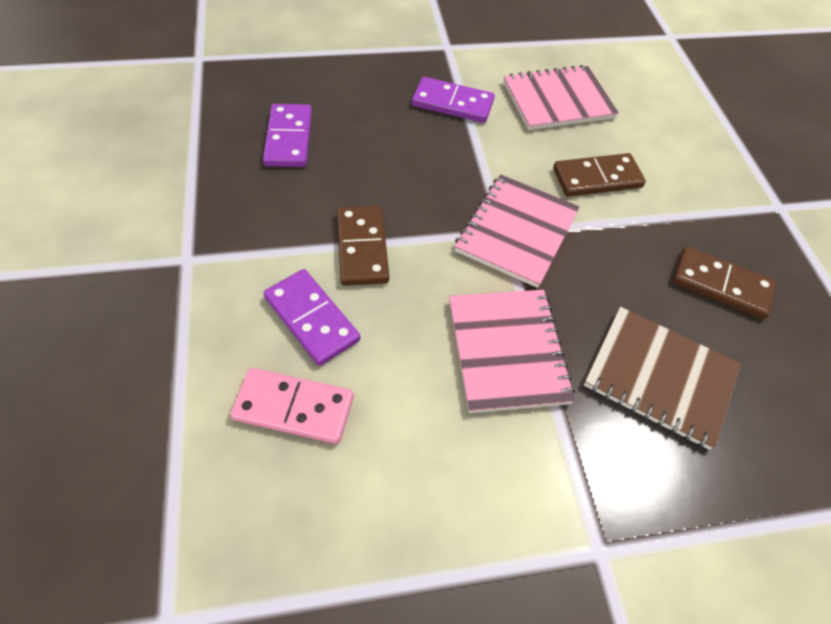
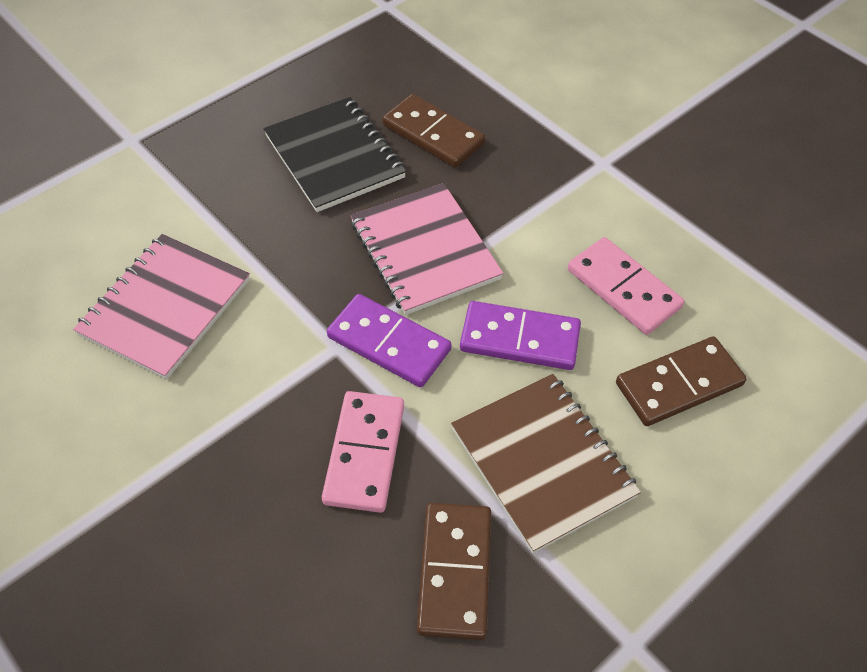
black notebook: 0 -> 1
pink domino: 1 -> 2
pink notebook: 3 -> 2
purple domino: 3 -> 2

